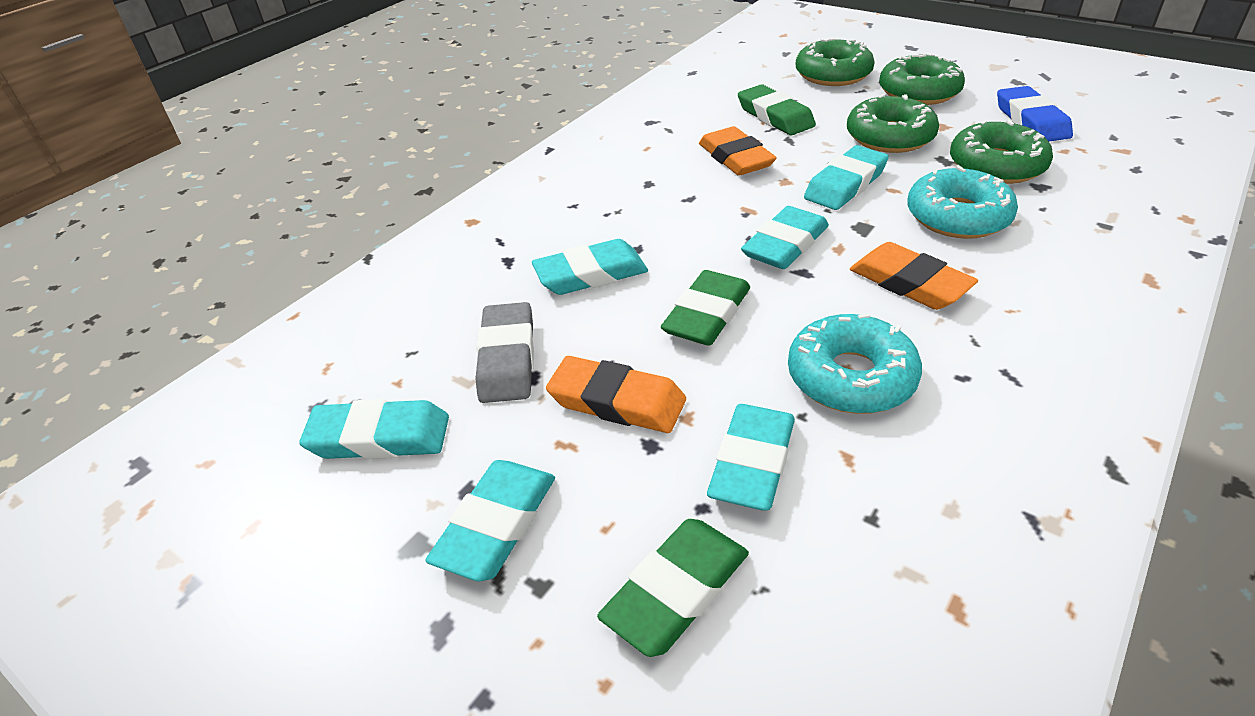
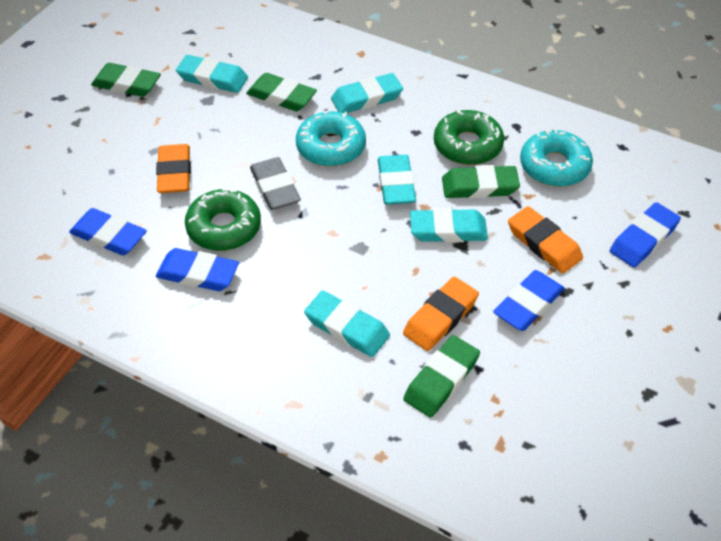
blue eraser: 1 -> 4
green donut: 4 -> 2
green eraser: 3 -> 4
turquoise eraser: 6 -> 5

